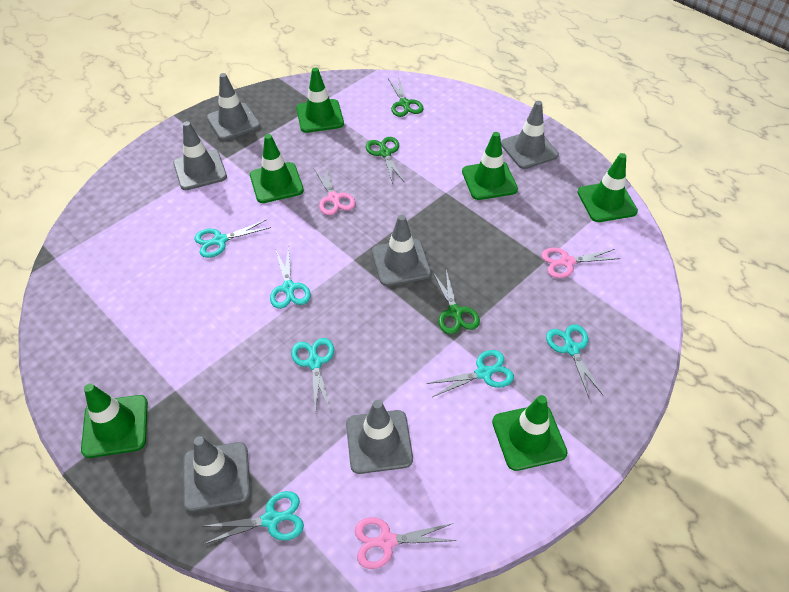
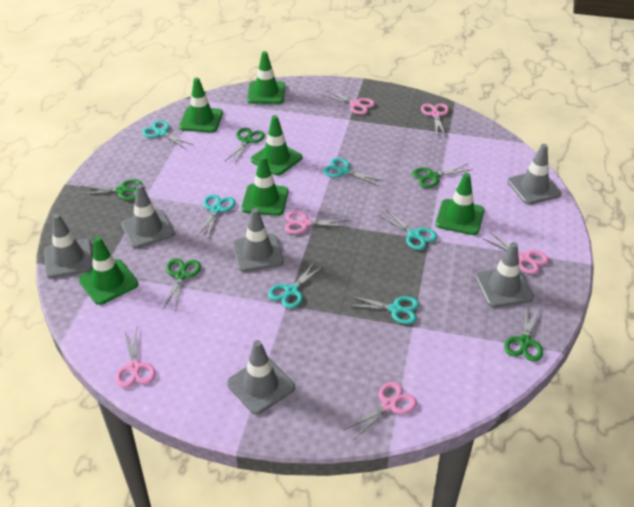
green scissors: 3 -> 5
pink scissors: 3 -> 6

